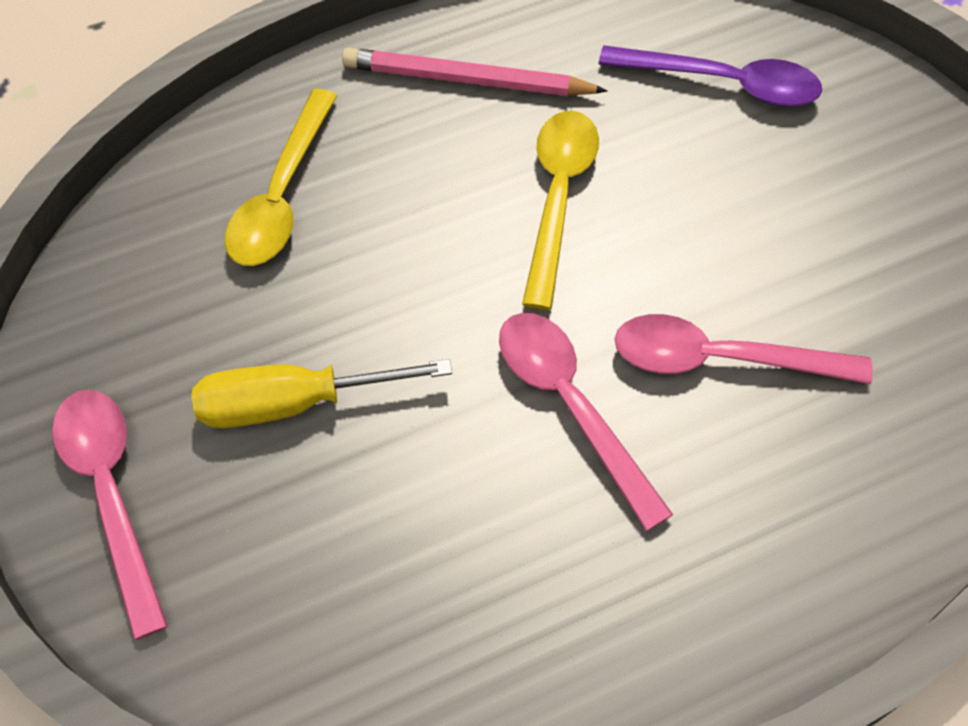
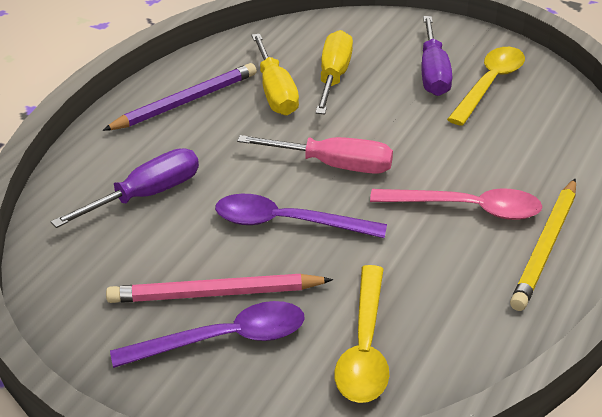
pink screwdriver: 0 -> 1
pink spoon: 3 -> 1
purple pencil: 0 -> 1
purple screwdriver: 0 -> 2
purple spoon: 1 -> 2
yellow pencil: 0 -> 1
yellow screwdriver: 1 -> 2

